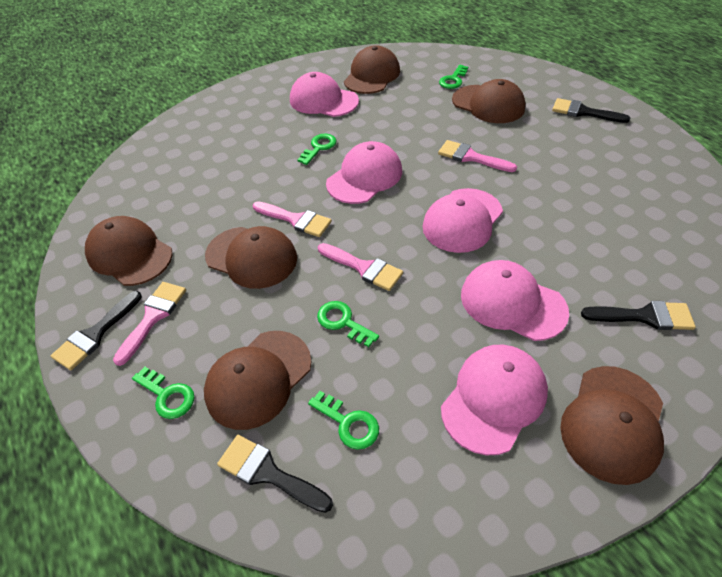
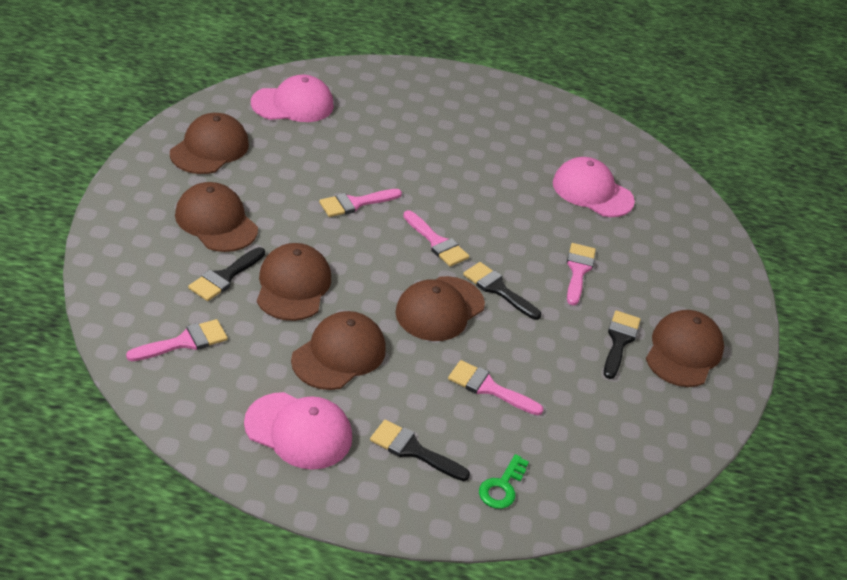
green key: 5 -> 1
pink brush: 4 -> 5
pink cap: 5 -> 3

